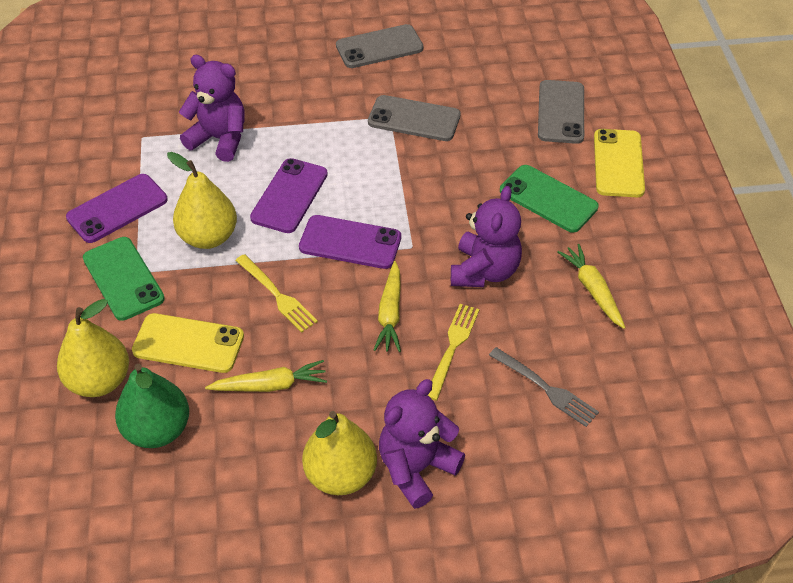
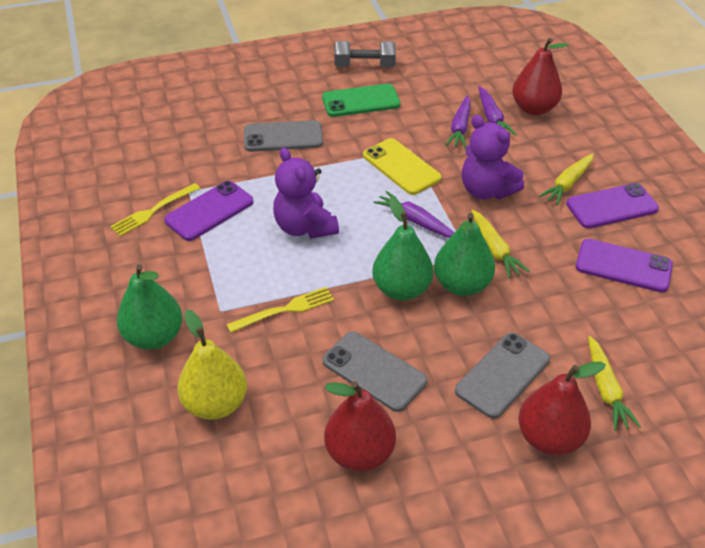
green pear: 1 -> 3
green phone: 2 -> 1
grey dumbbell: 0 -> 1
grey fork: 1 -> 0
purple carrot: 0 -> 3
purple teddy bear: 3 -> 2
red pear: 0 -> 3
yellow pear: 3 -> 1
yellow phone: 2 -> 1

